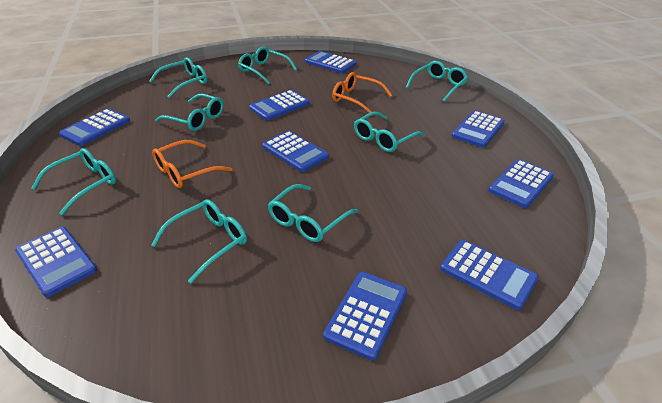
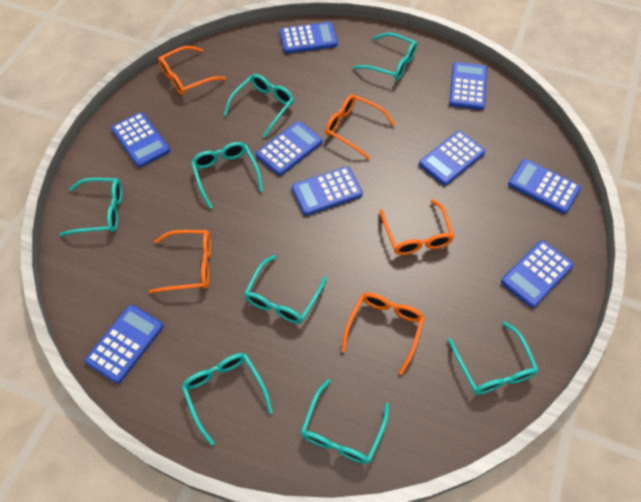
orange glasses: 2 -> 5

